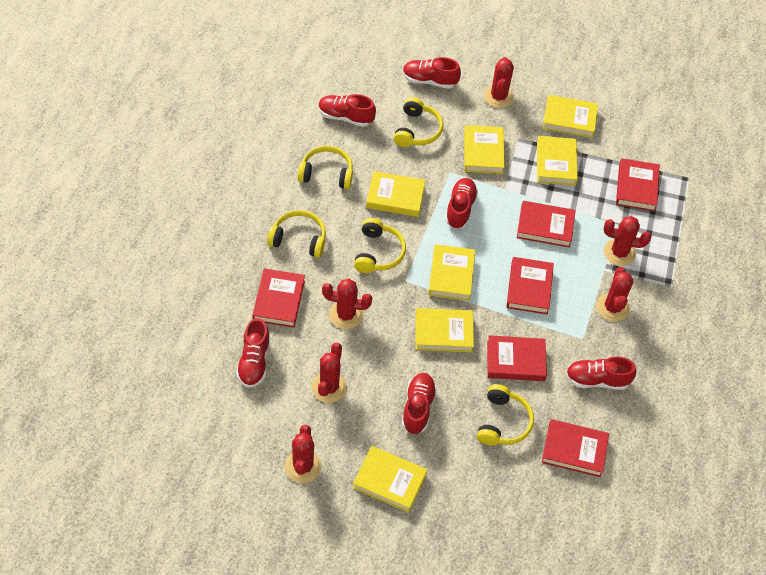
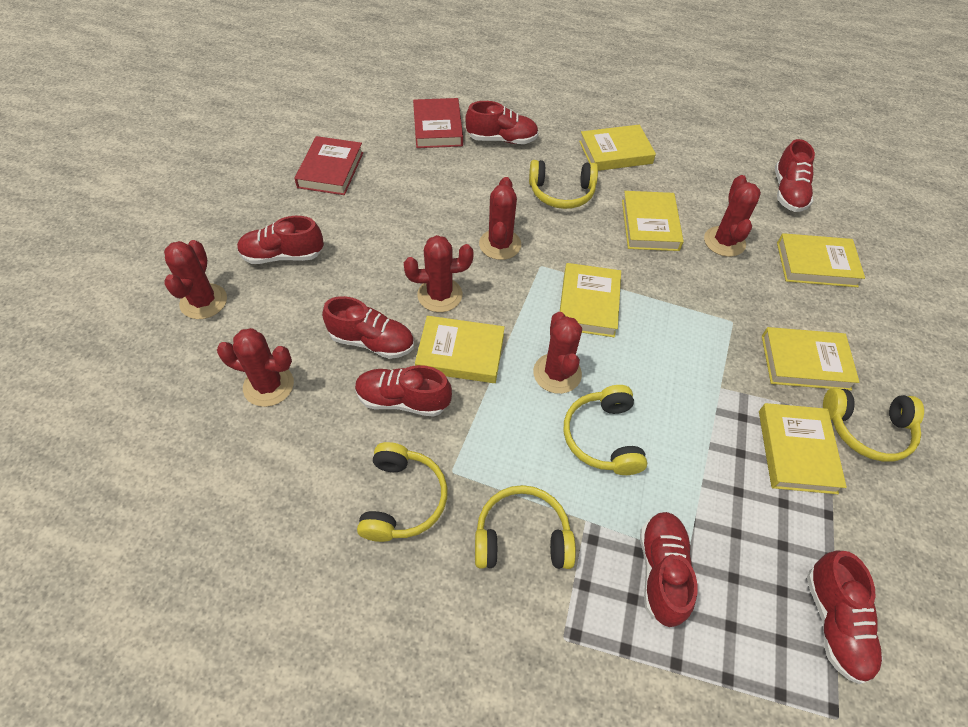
red book: 6 -> 2
red shoe: 6 -> 7

